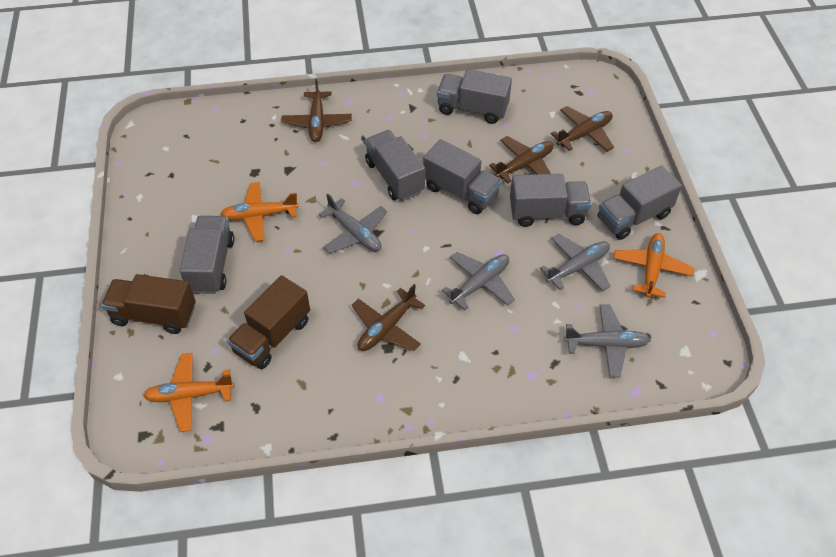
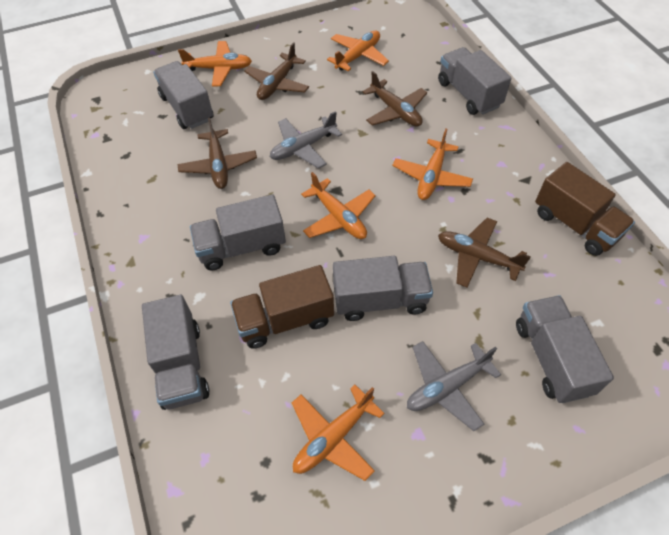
grey plane: 4 -> 2
orange plane: 3 -> 5

